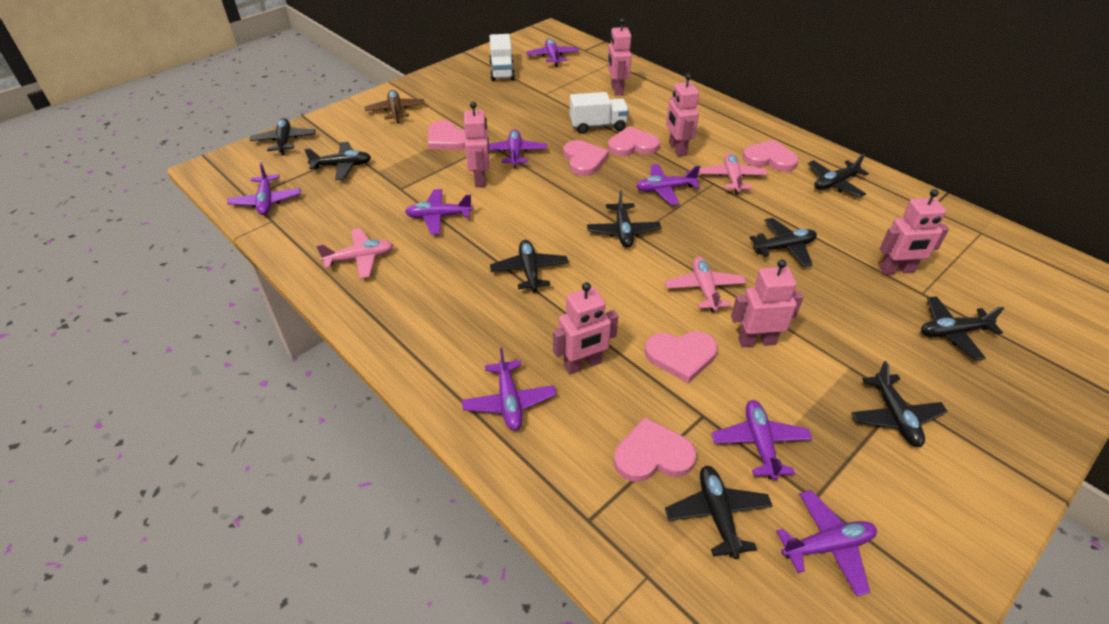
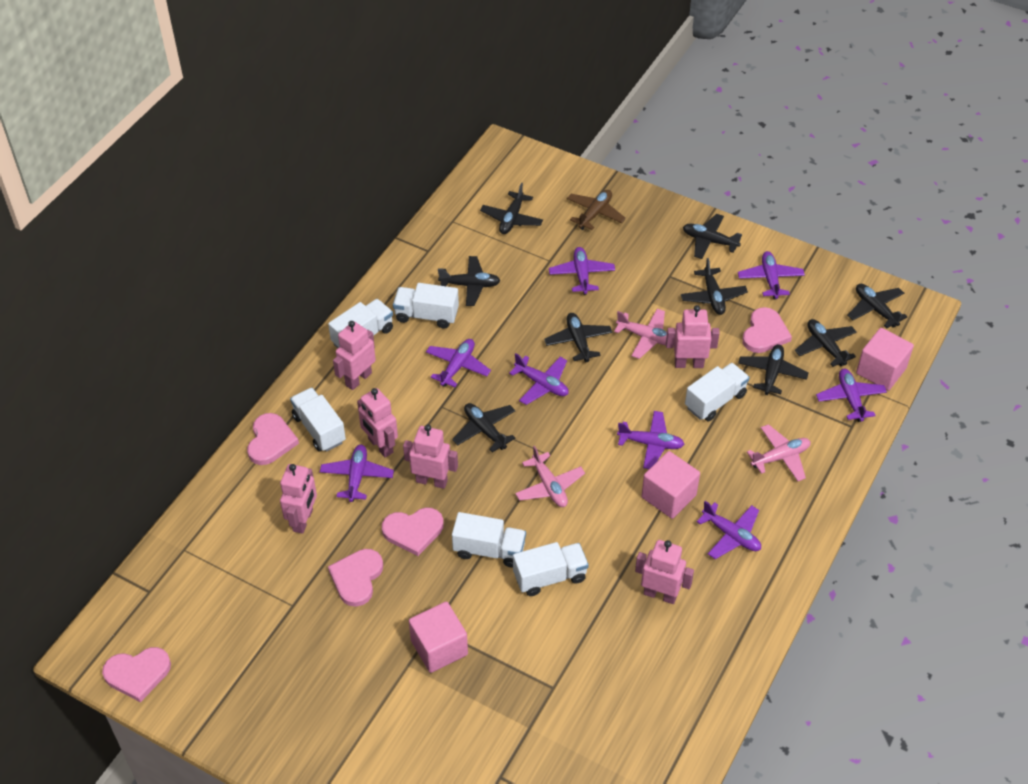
pink cube: 0 -> 3
pink heart: 6 -> 5
white truck: 2 -> 6

